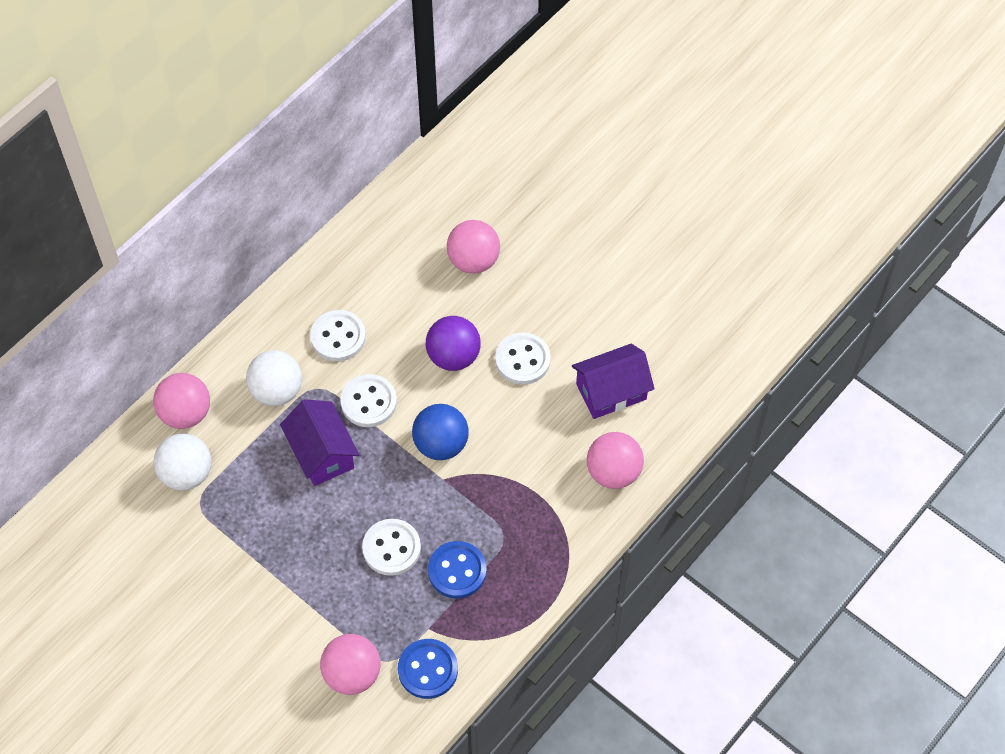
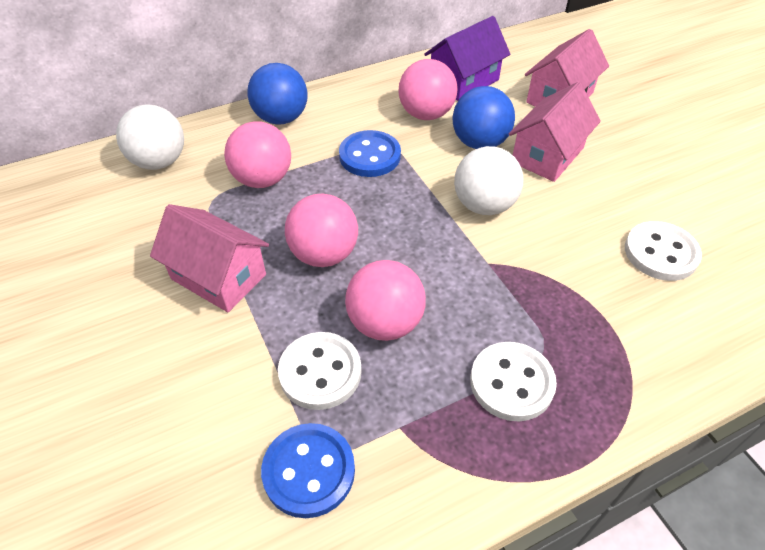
blue ball: 1 -> 2
pink house: 0 -> 3
purple ball: 1 -> 0
purple house: 2 -> 1
white button: 4 -> 3

